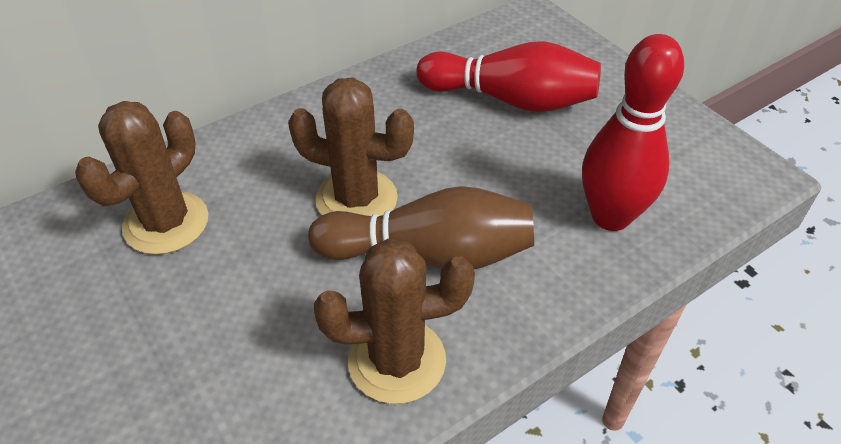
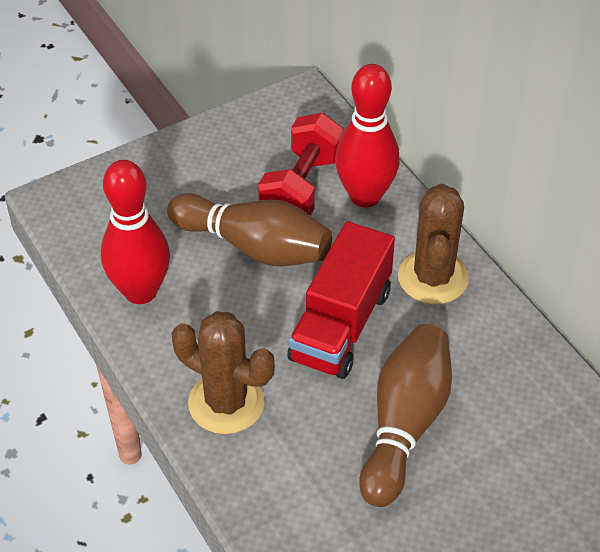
brown bowling pin: 1 -> 2
brown cactus: 3 -> 2
red dumbbell: 0 -> 1
red truck: 0 -> 1

